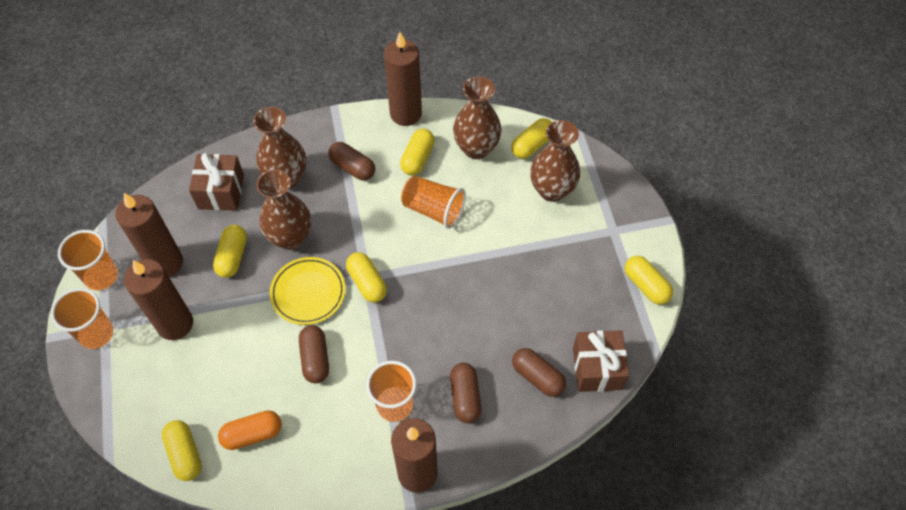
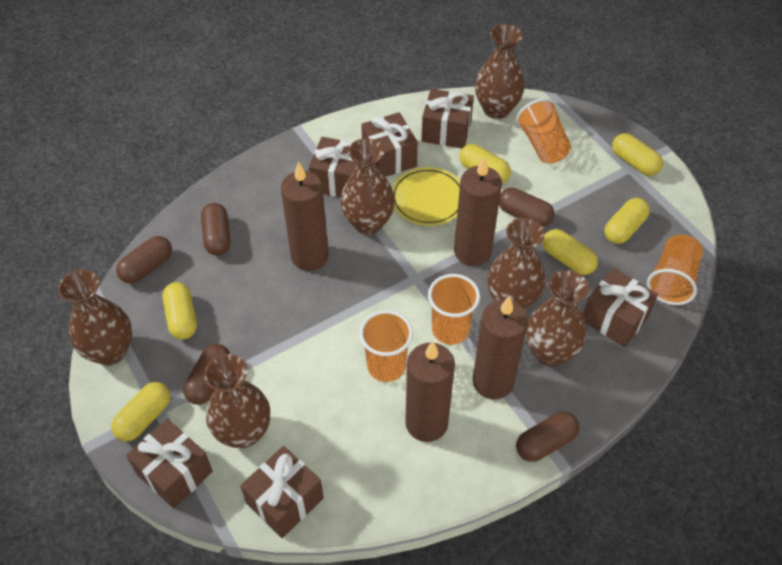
brown capsule: 4 -> 5
brown gift: 2 -> 6
brown vase: 4 -> 6
orange capsule: 1 -> 0

